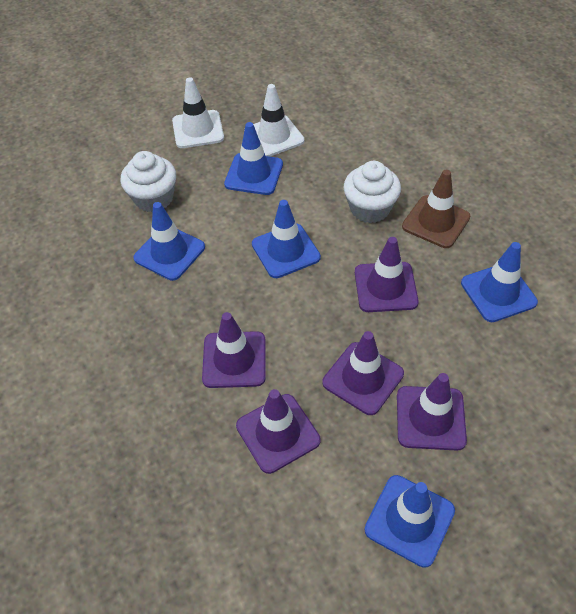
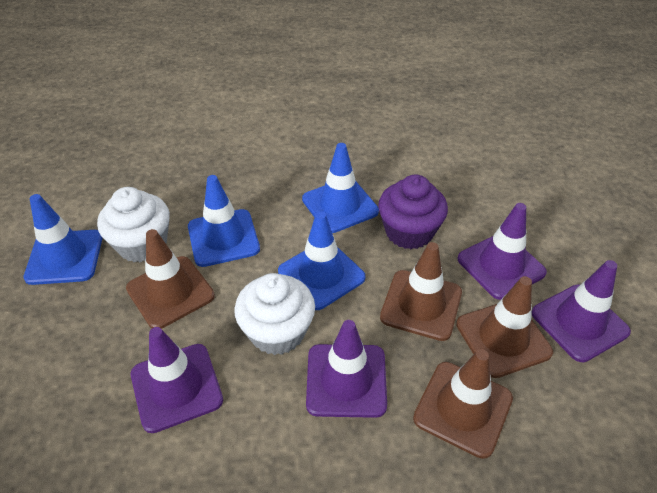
blue traffic cone: 5 -> 4
brown traffic cone: 1 -> 4
purple cupcake: 0 -> 1
purple traffic cone: 5 -> 4
white traffic cone: 2 -> 0

